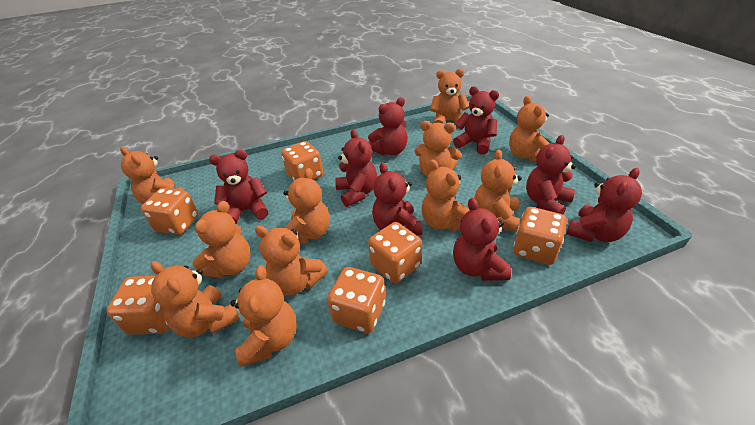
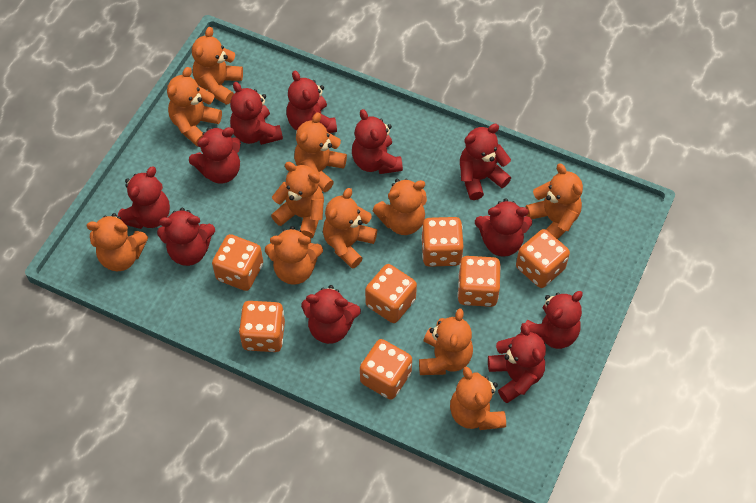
orange dice: 6 -> 7
red teddy bear: 8 -> 11

